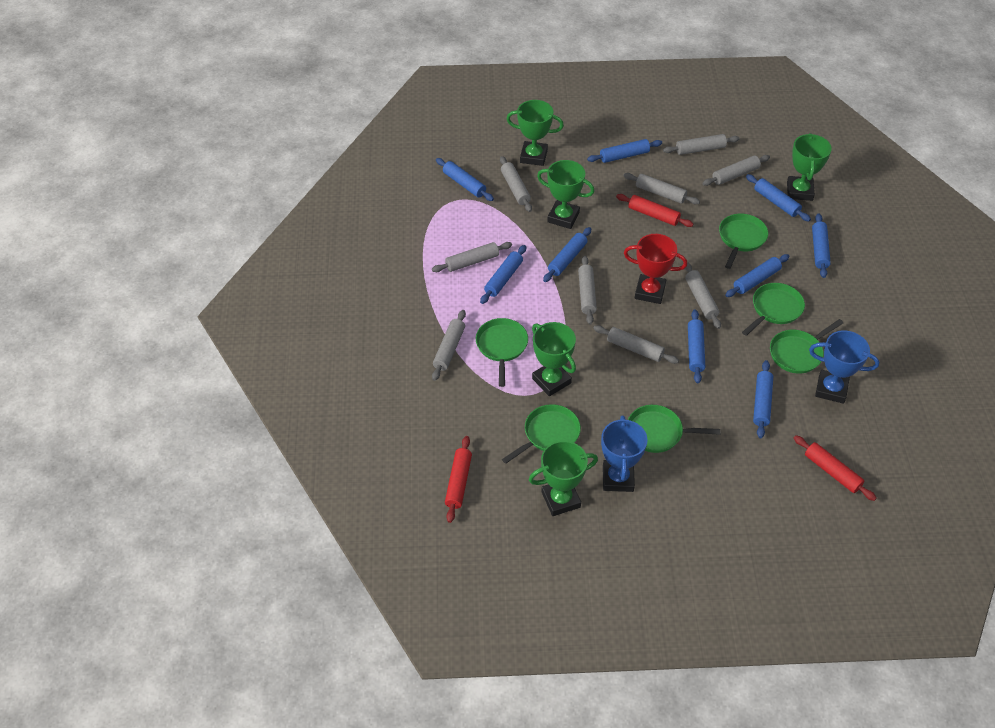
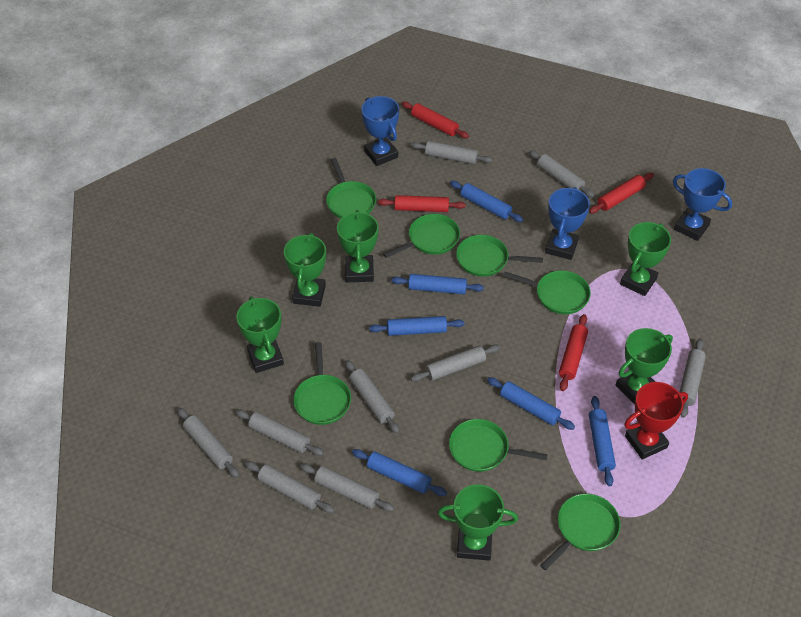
blue rolling pin: 9 -> 6
blue trophy: 2 -> 3
green pan: 6 -> 7
green trophy: 5 -> 6
red rolling pin: 3 -> 4

